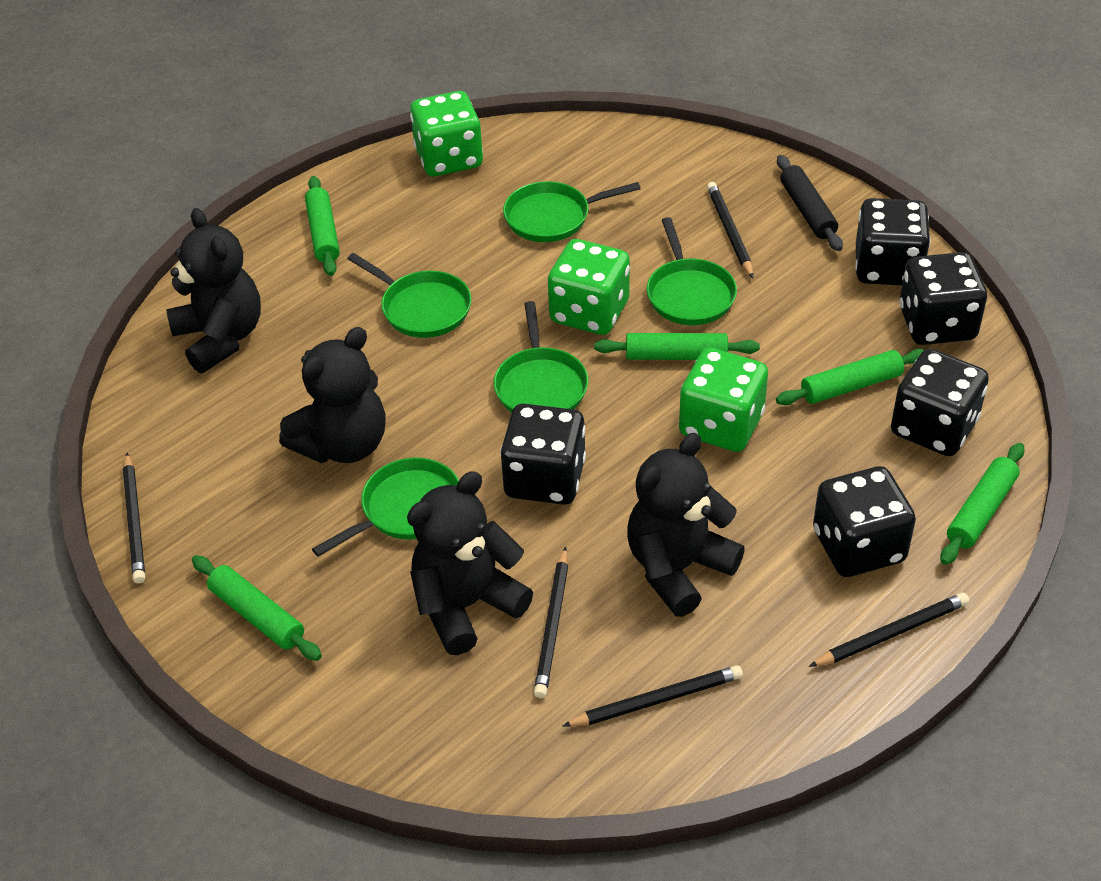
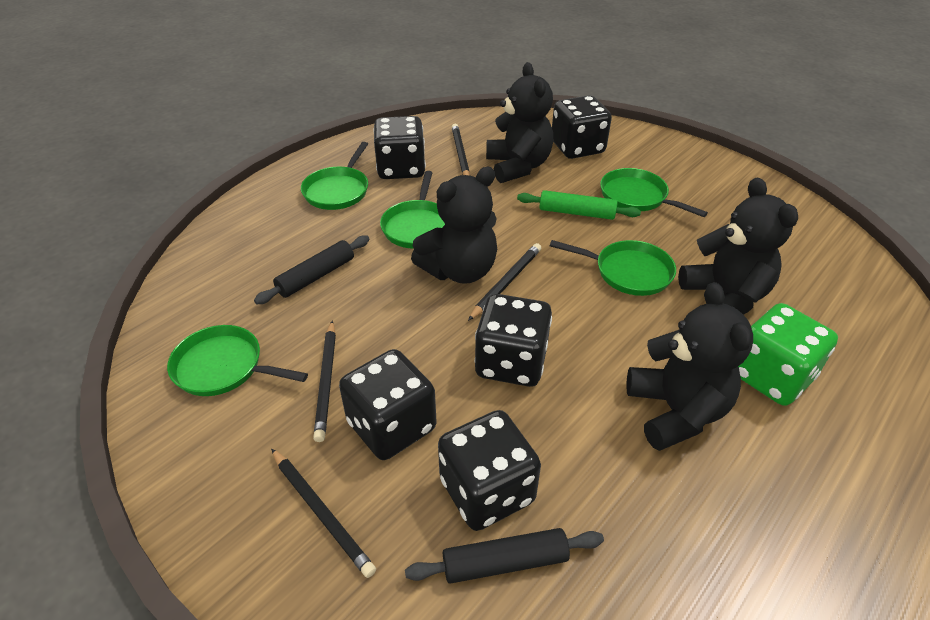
black pencil: 5 -> 4
black rolling pin: 1 -> 2
green dice: 3 -> 1
green rolling pin: 5 -> 1

